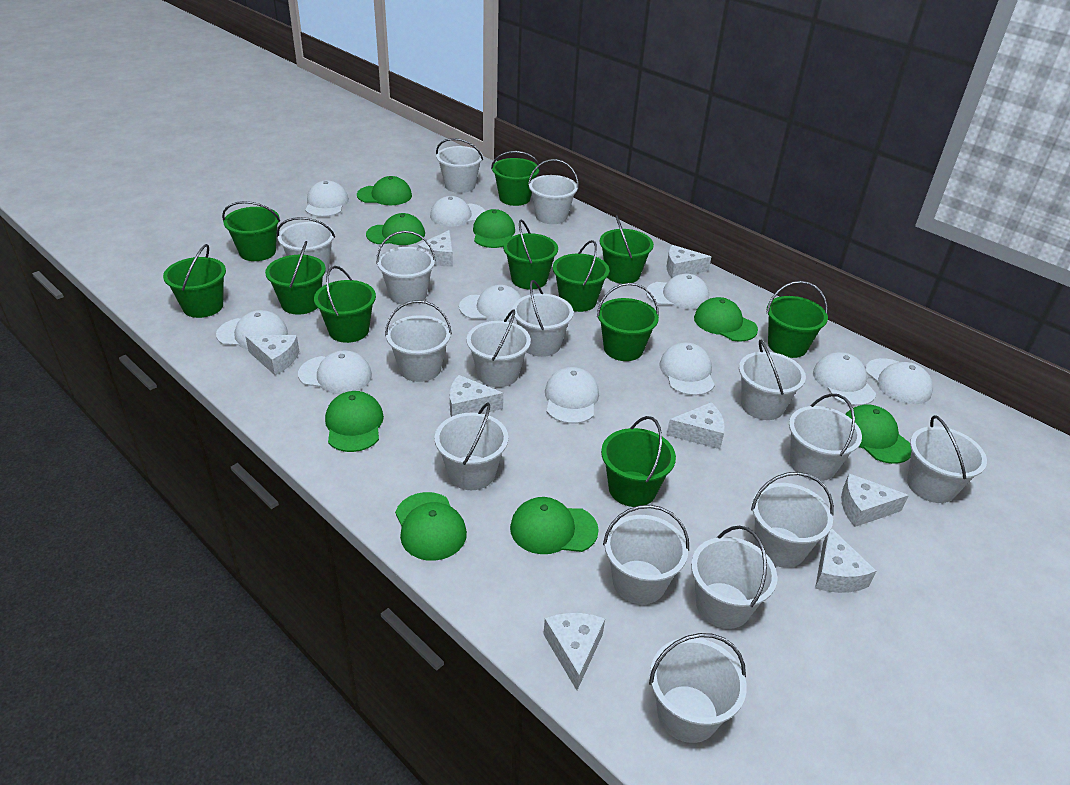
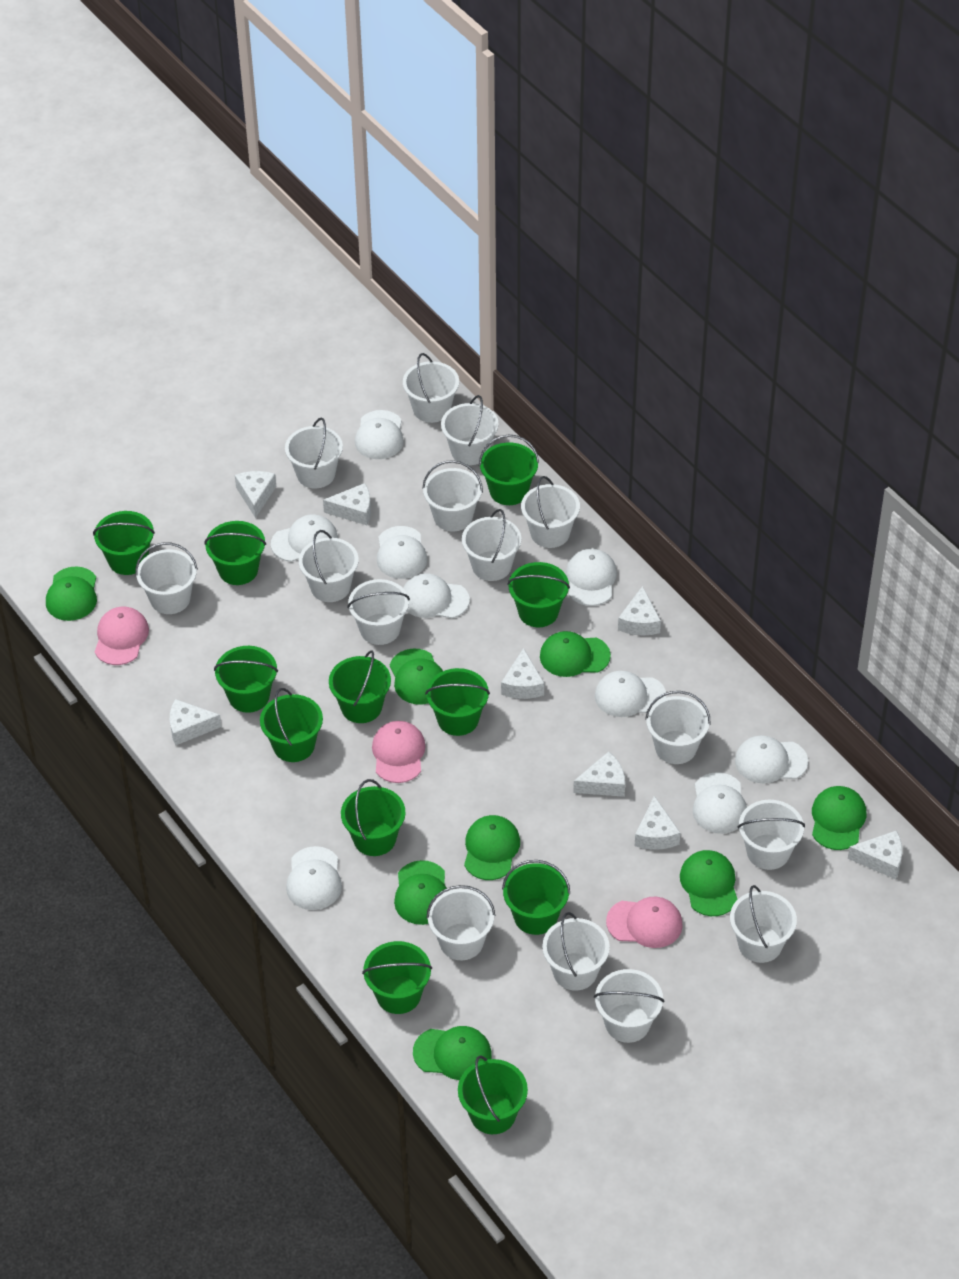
green bucket: 11 -> 12
pink cap: 0 -> 3
white cap: 10 -> 9

